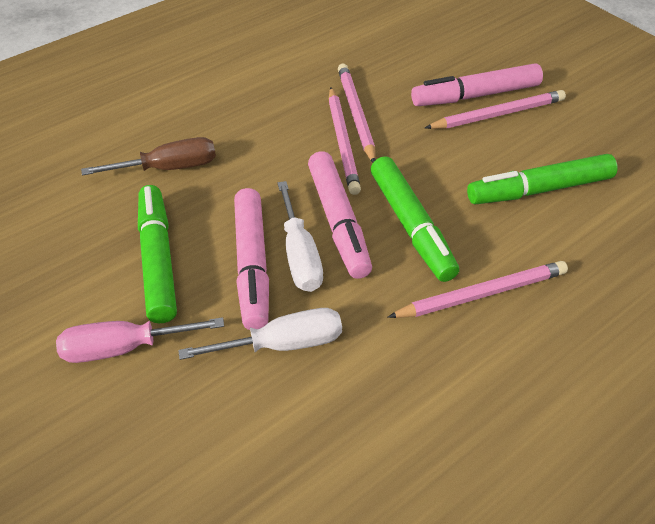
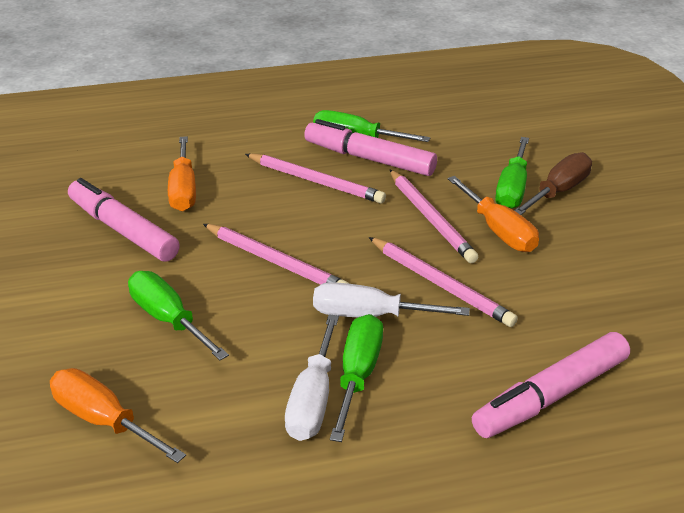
green marker: 3 -> 0
green screwdriver: 0 -> 4
orange screwdriver: 0 -> 3
pink screwdriver: 1 -> 0

